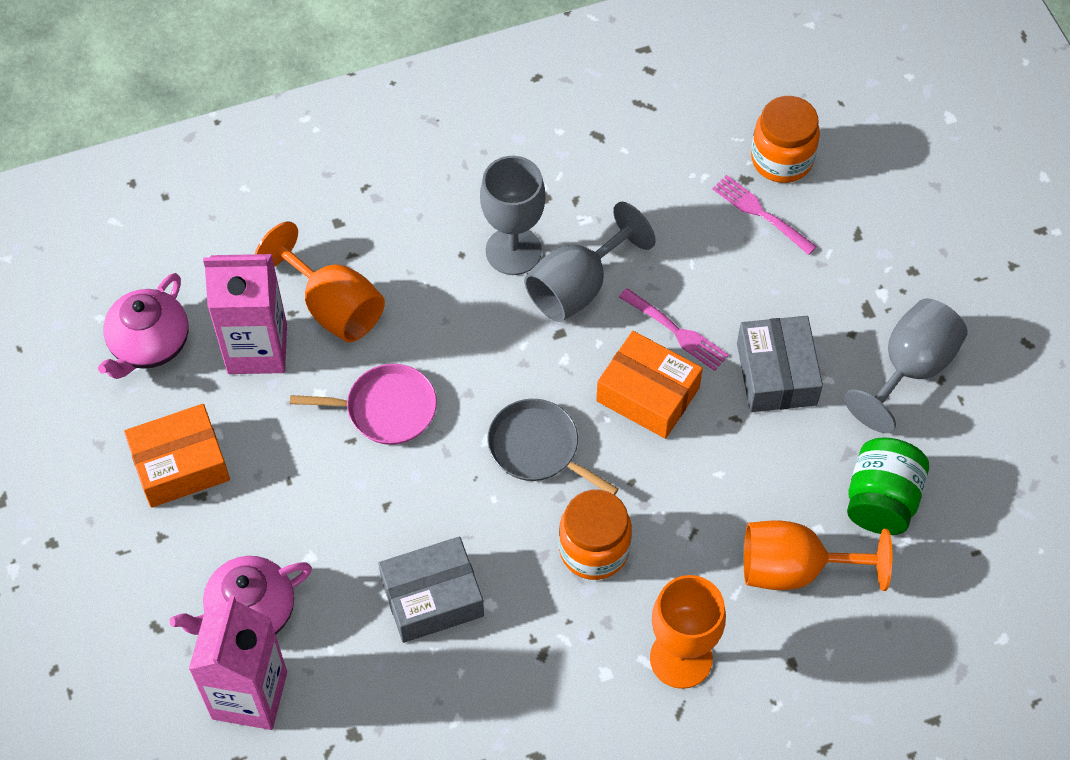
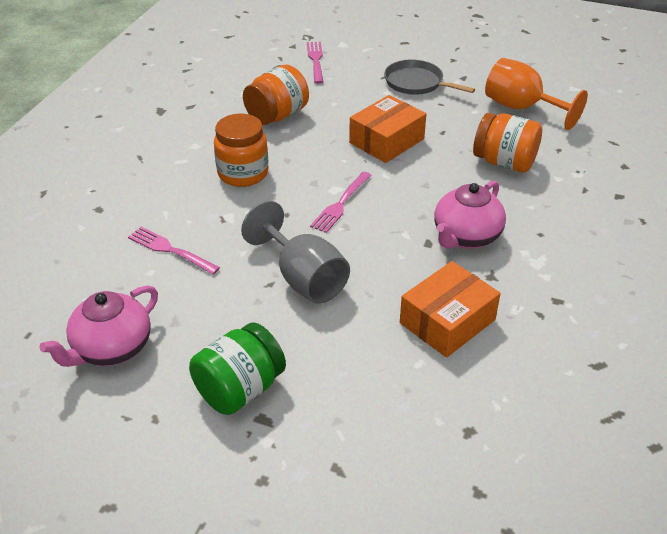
grey box: 2 -> 0
grey goblet: 3 -> 1
orange goblet: 3 -> 1
orange jar: 2 -> 3
pink carton: 2 -> 0
pink fork: 2 -> 3
pink pan: 1 -> 0

